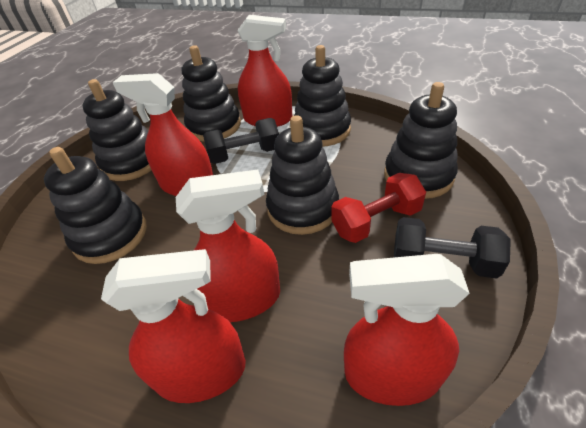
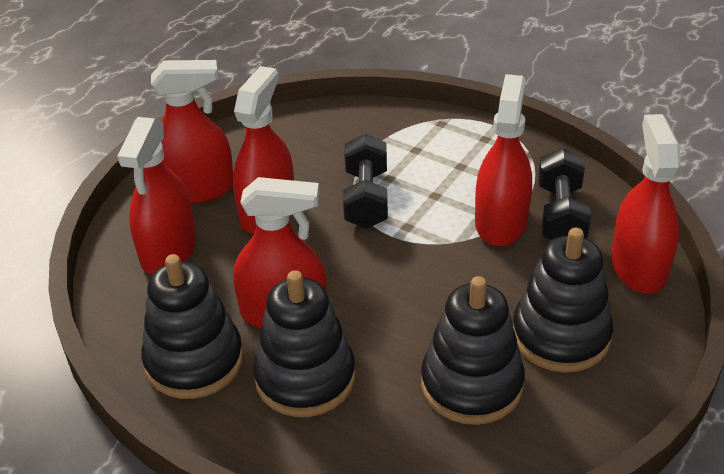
black stacking toy: 6 -> 4
red dumbbell: 1 -> 0
red spray bottle: 5 -> 6

